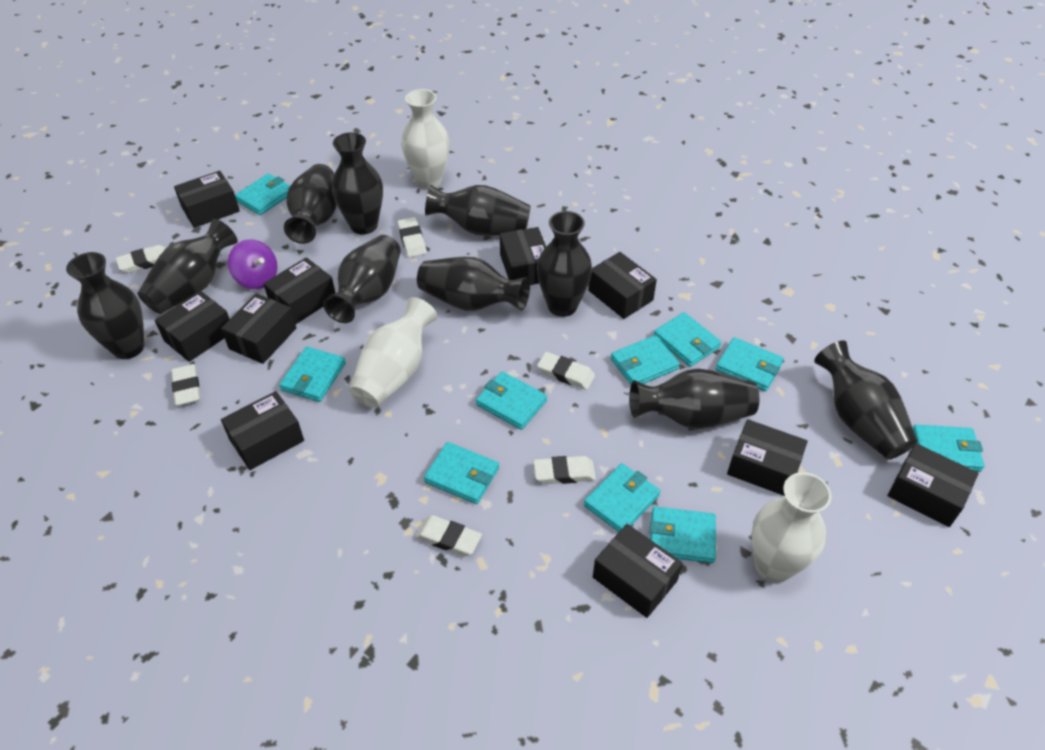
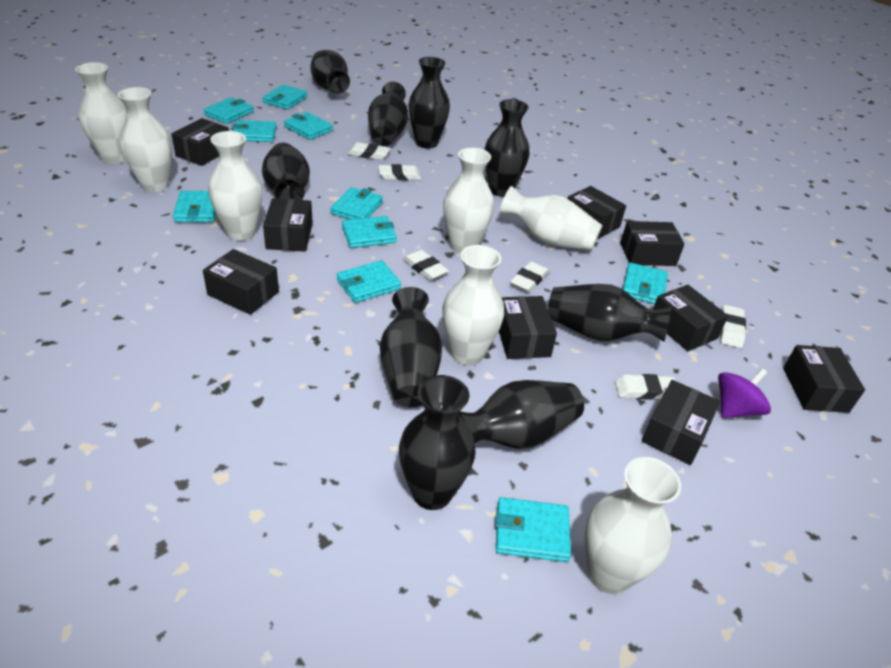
black box: 10 -> 9
black vase: 10 -> 9
white vase: 3 -> 7

